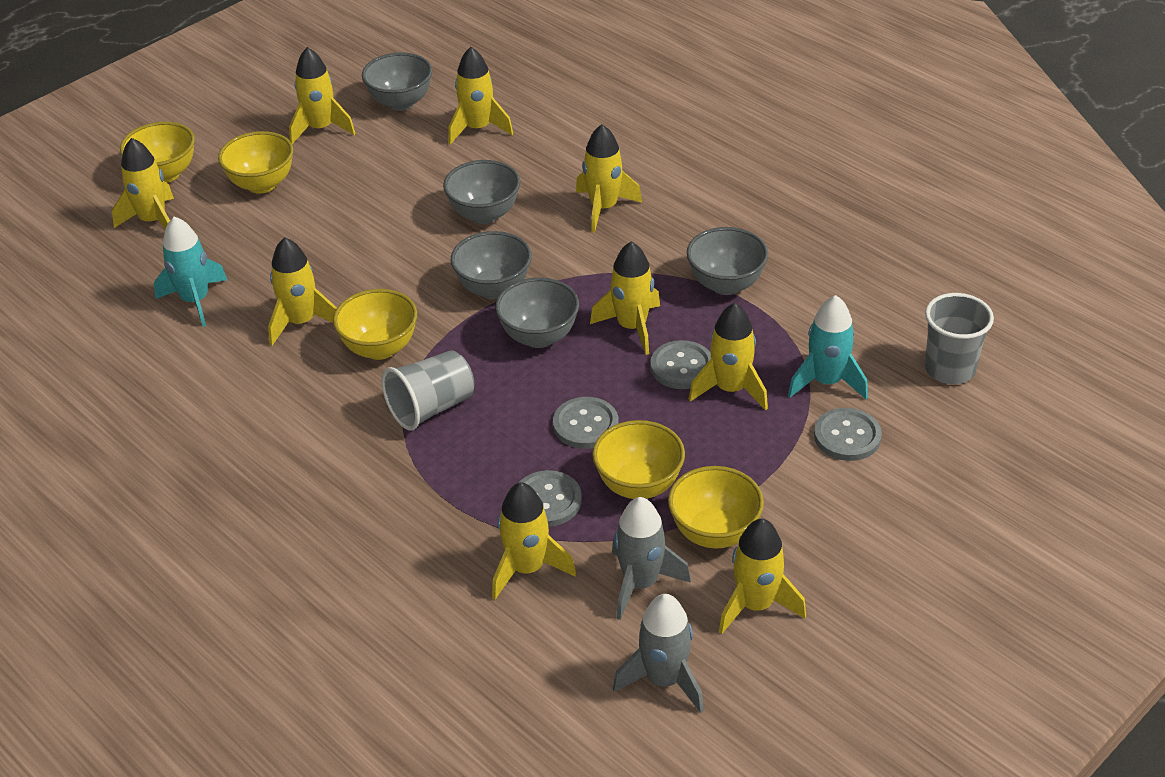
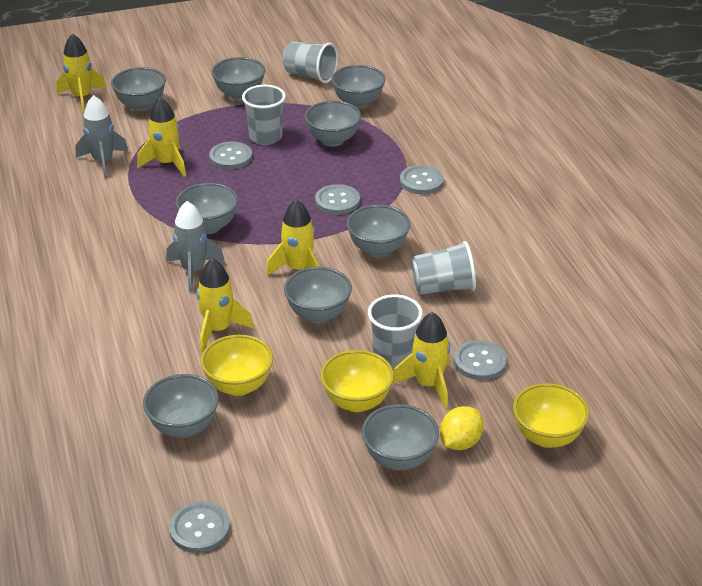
grey bowl: 5 -> 9
grey button: 4 -> 5
grey cup: 2 -> 4
turquoise rocket: 2 -> 0
yellow bowl: 5 -> 3
yellow lemon: 0 -> 1
yellow rocket: 9 -> 5

